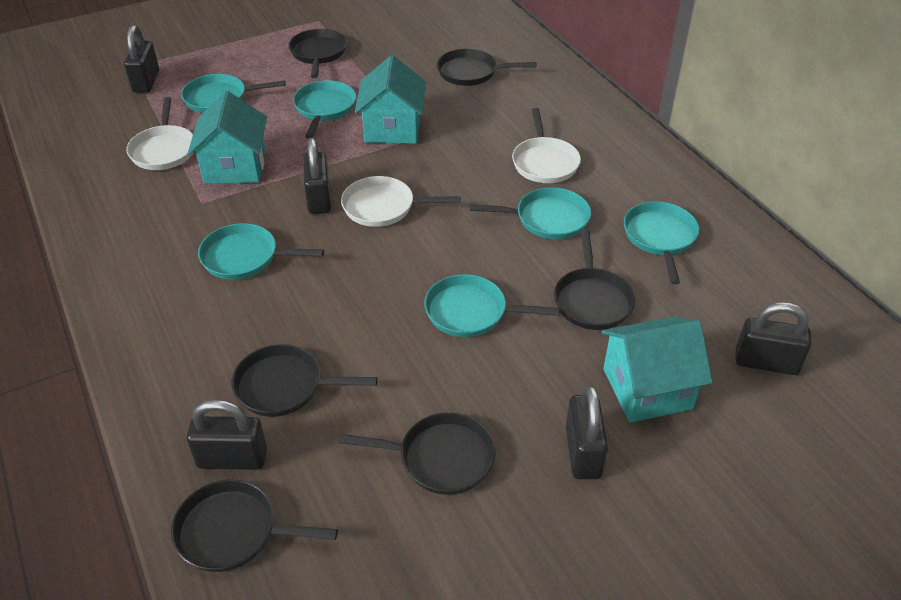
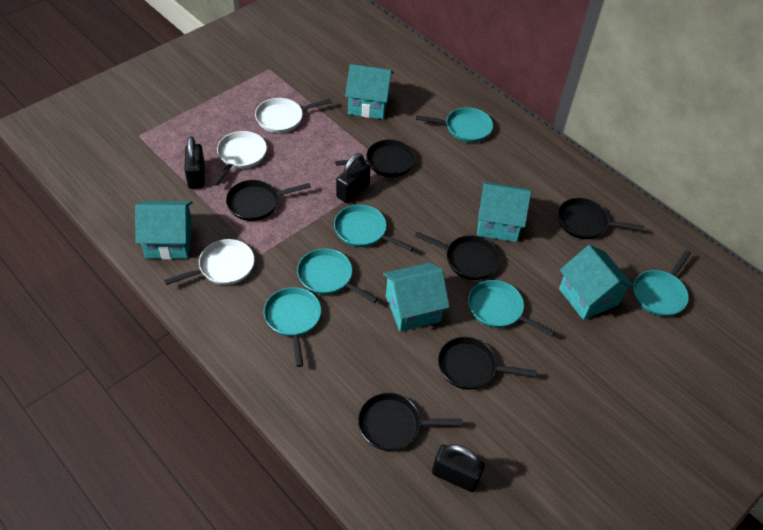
black padlock: 5 -> 3
turquoise house: 3 -> 5

